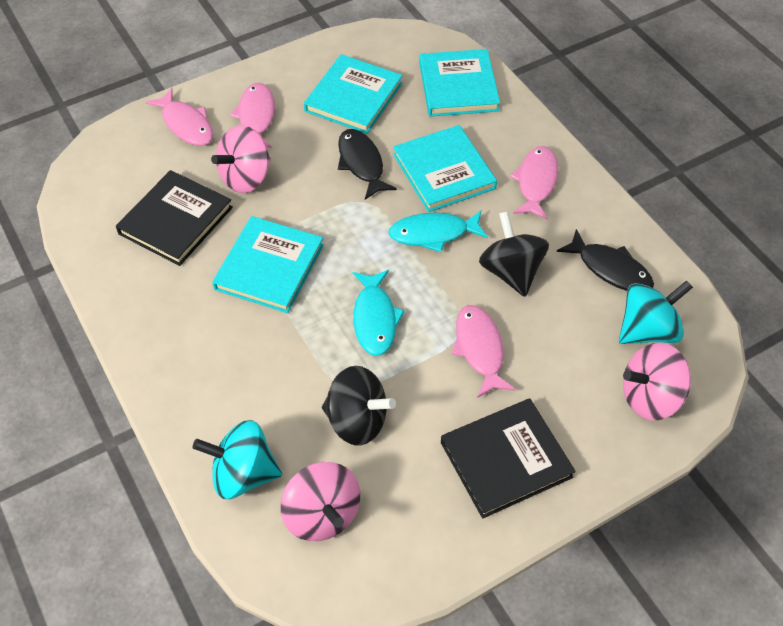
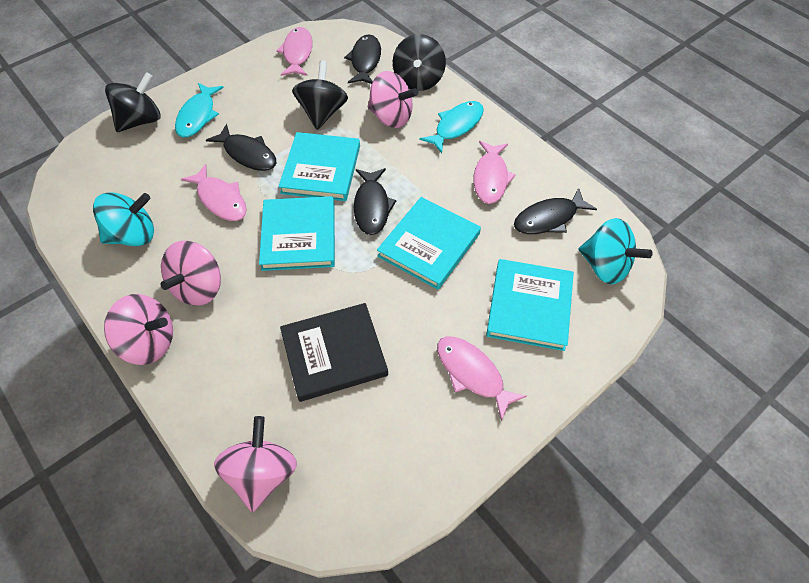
black book: 2 -> 1
black fish: 2 -> 4
black spinning top: 2 -> 3
pink spinning top: 3 -> 4

